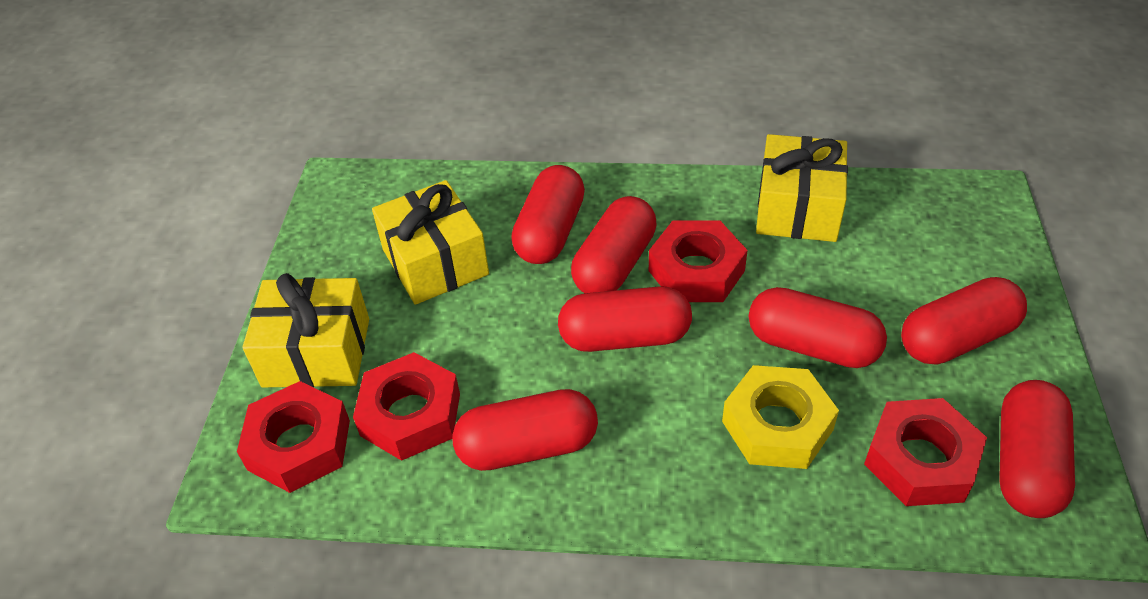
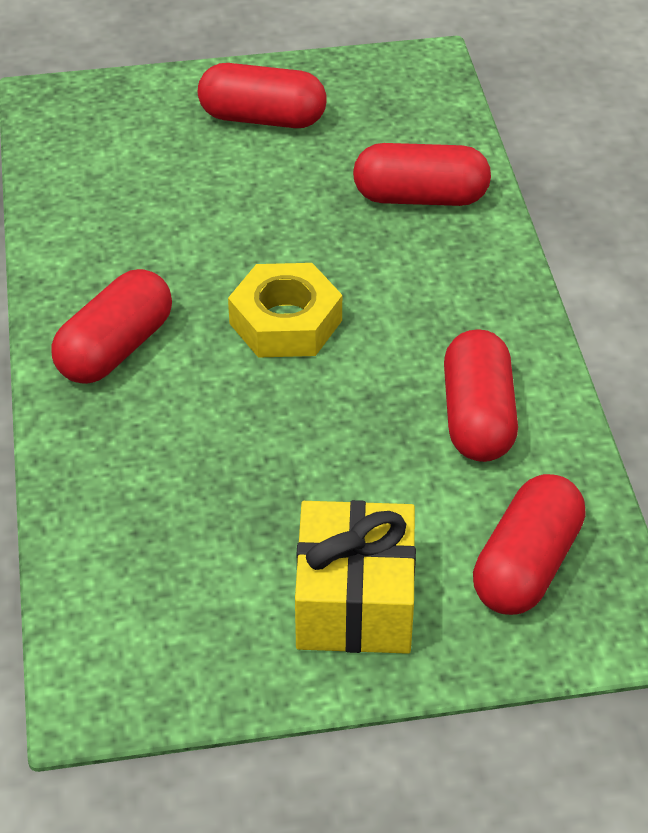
red capsule: 7 -> 5
red nut: 4 -> 0
yellow gift: 3 -> 1

